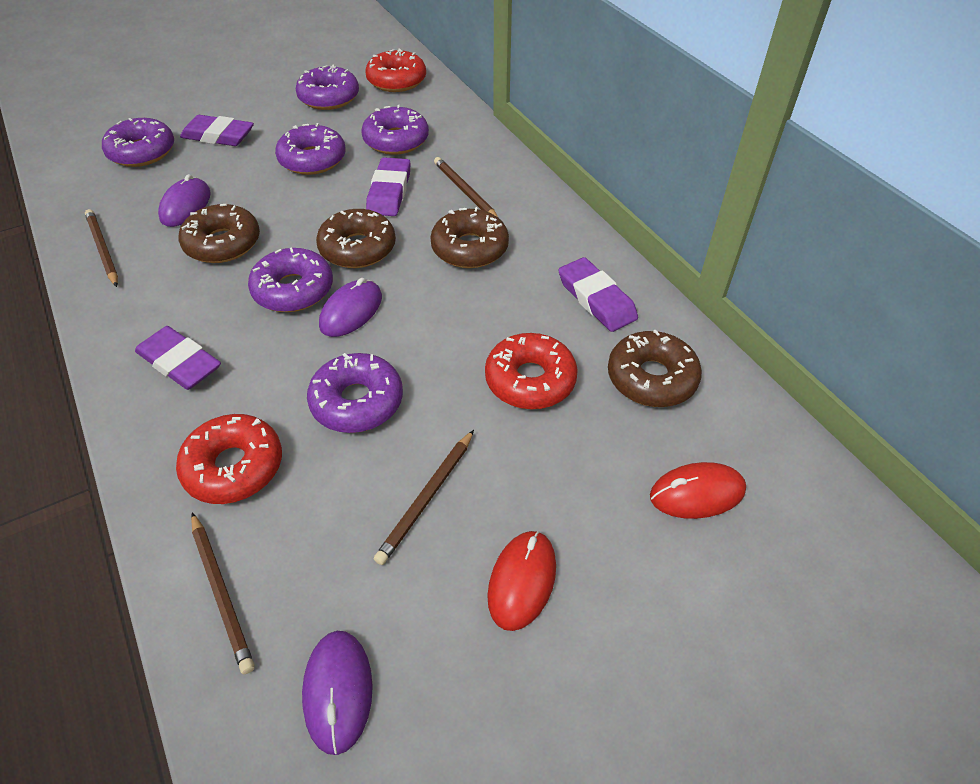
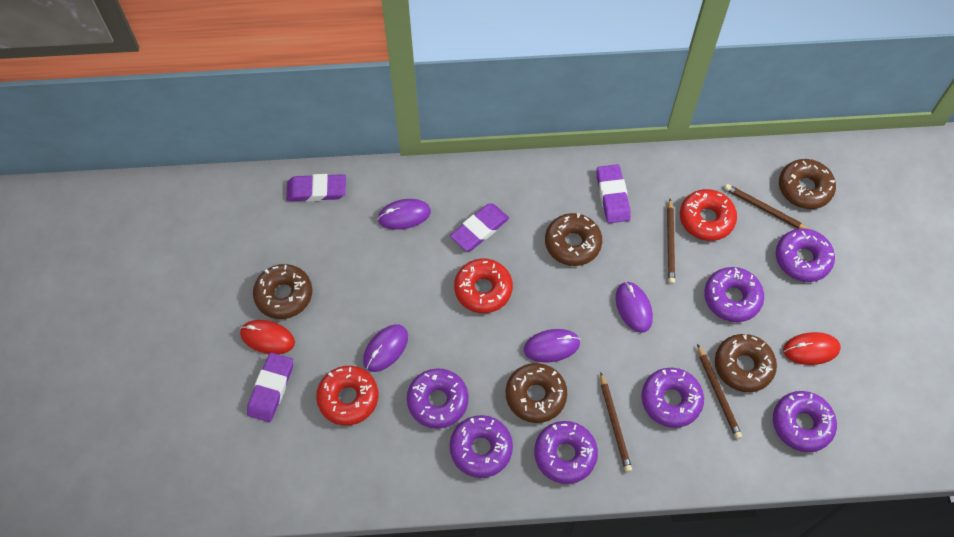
brown donut: 4 -> 5
purple donut: 6 -> 7
purple mouse: 3 -> 4

